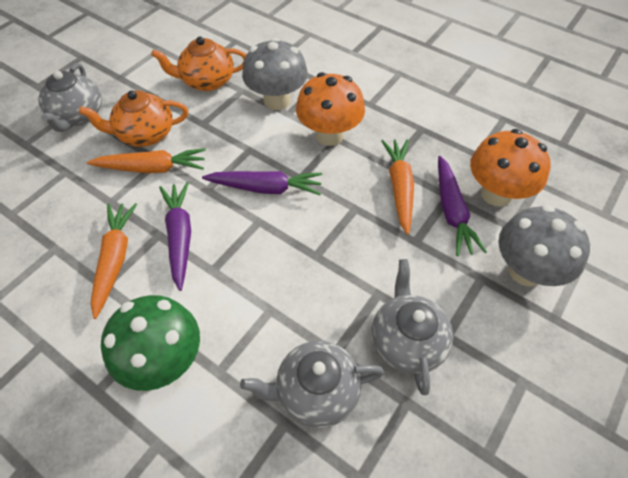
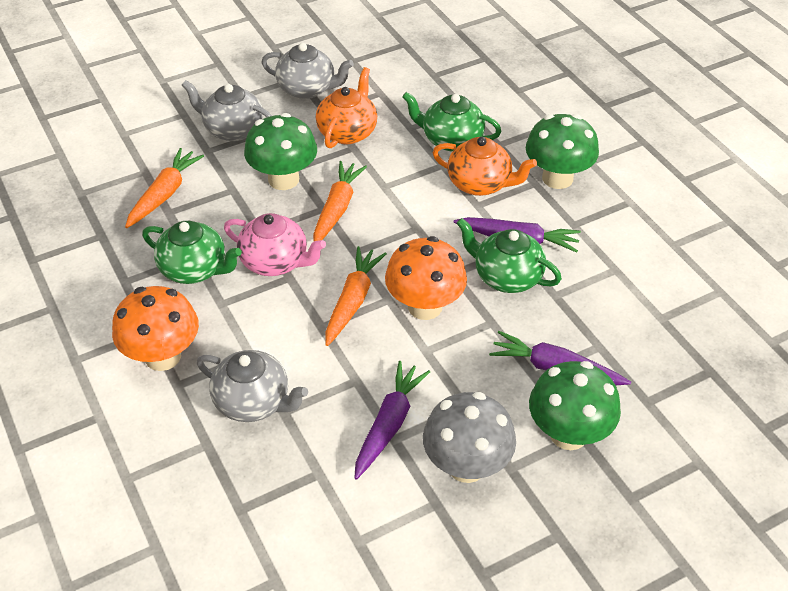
green mushroom: 1 -> 3
green teapot: 0 -> 3
grey mushroom: 2 -> 1
pink teapot: 0 -> 1

